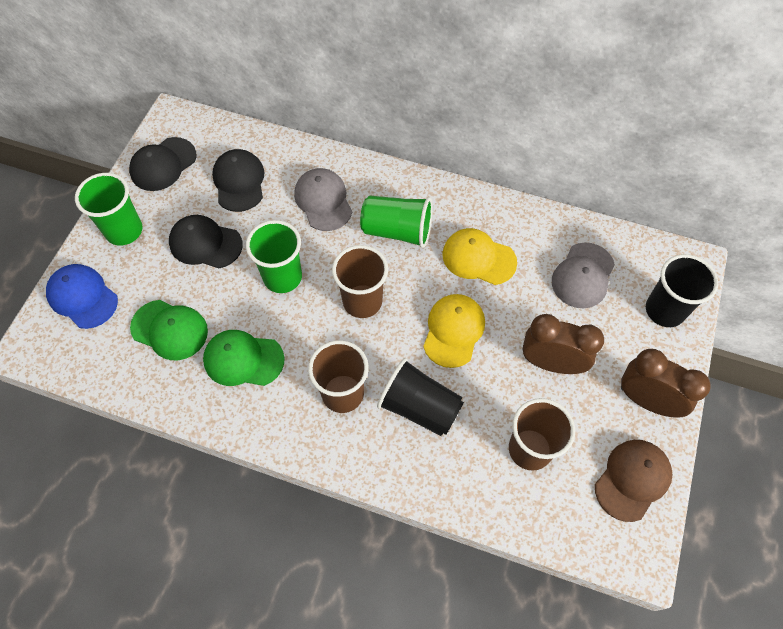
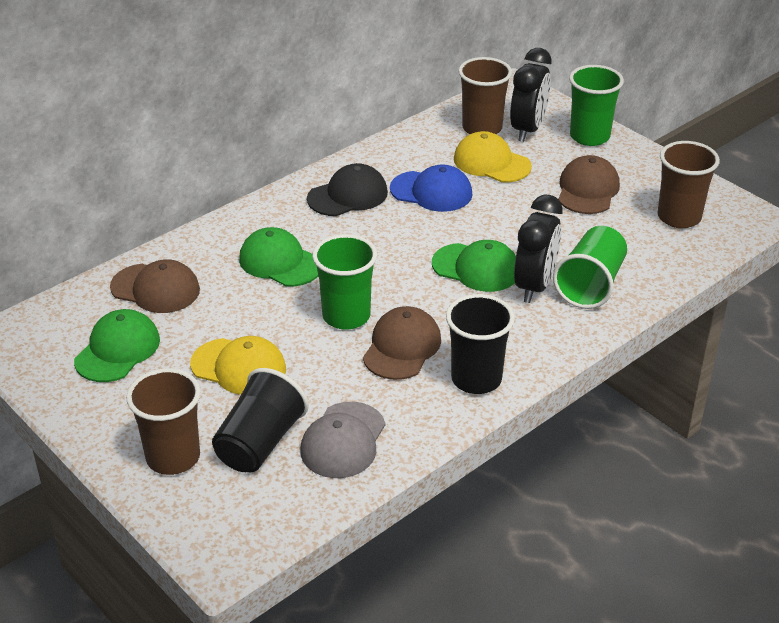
black cap: 3 -> 1
black clock: 0 -> 2
brown cap: 1 -> 3
brown clock: 2 -> 0
green cap: 2 -> 3
grey cap: 2 -> 1

